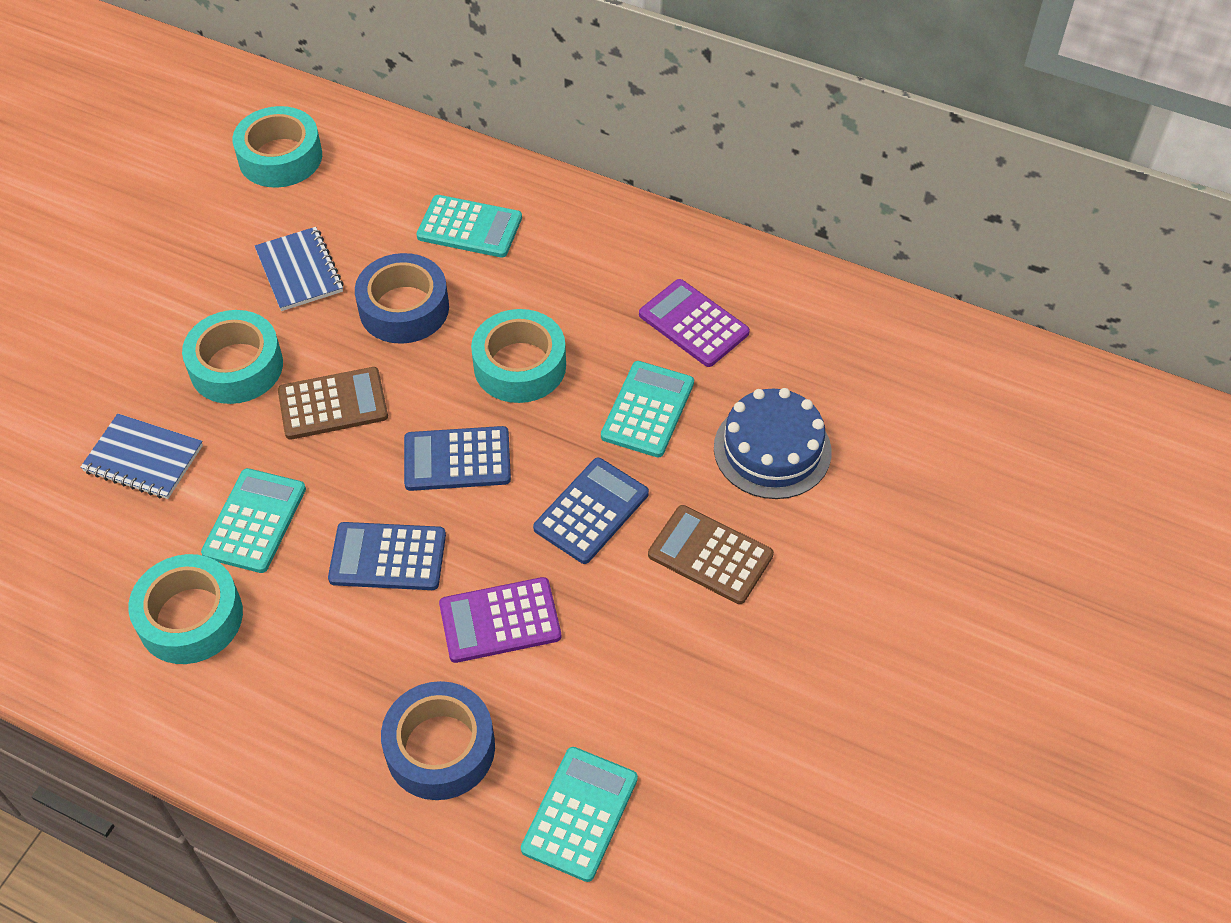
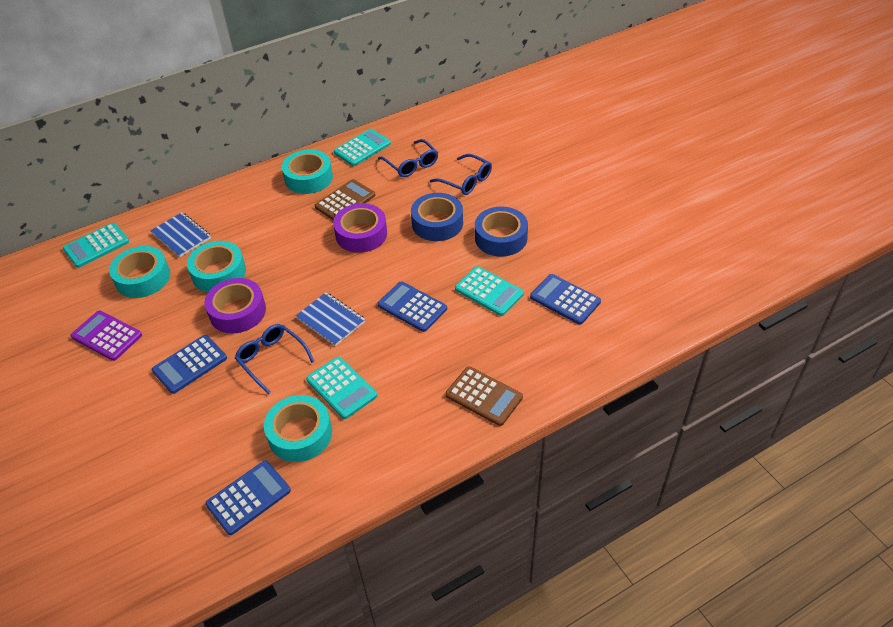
blue cake: 1 -> 0
blue calculator: 3 -> 4
blue glasses: 0 -> 3
purple calculator: 2 -> 1
purple tape: 0 -> 2

